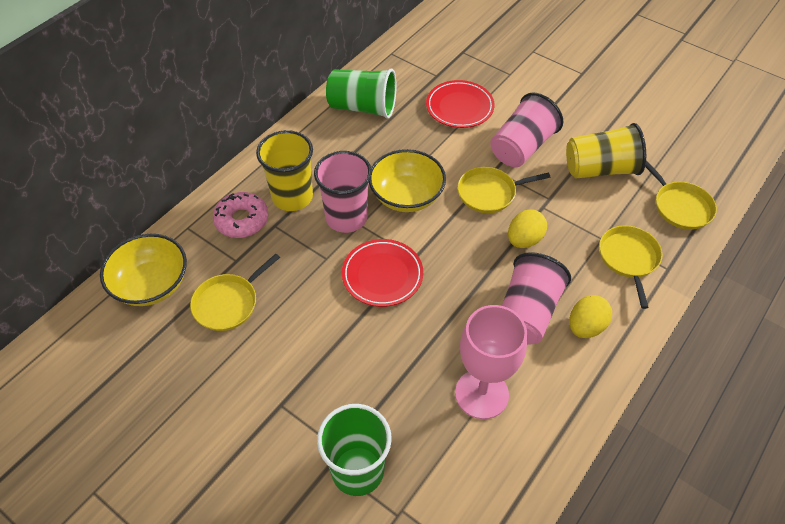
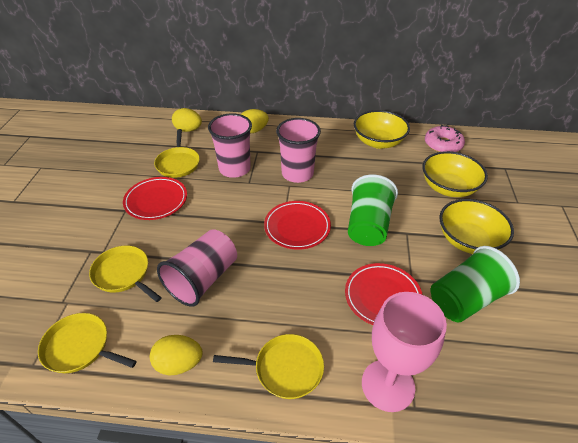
red plate: 2 -> 3
yellow bowl: 2 -> 3
yellow cup: 2 -> 0
yellow egg: 2 -> 3

